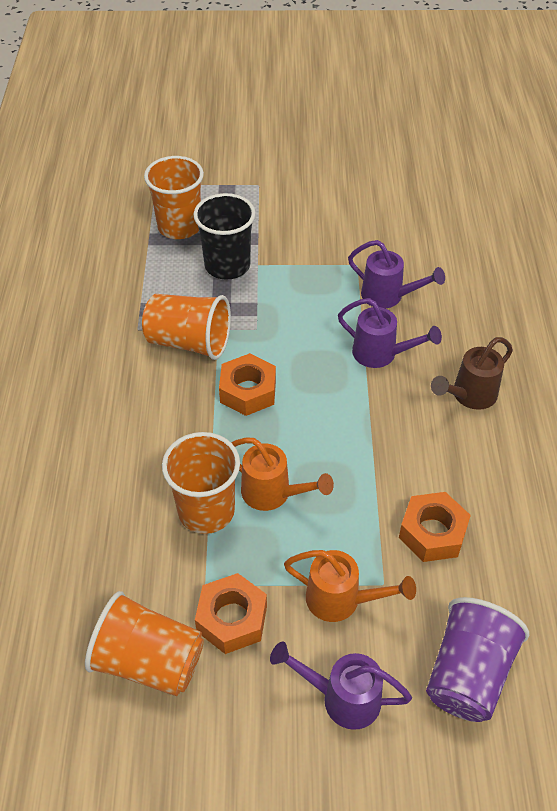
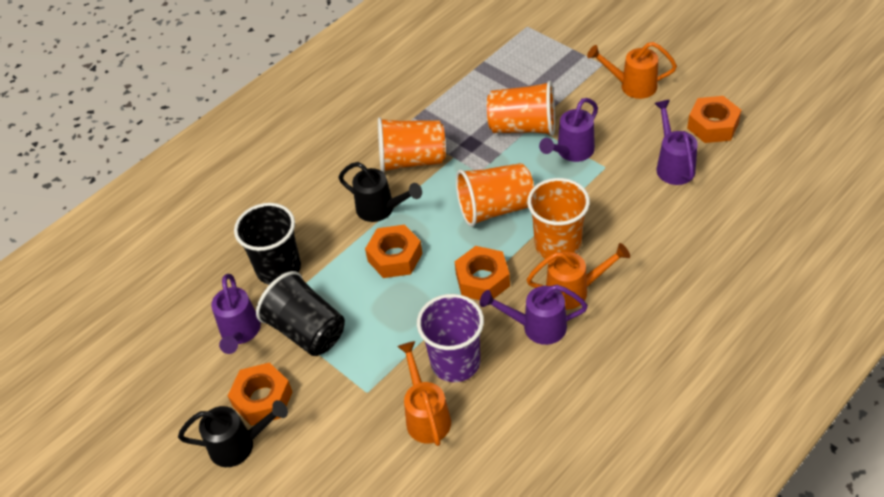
black cup: 1 -> 2
black watering can: 0 -> 2
brown watering can: 1 -> 0
orange nut: 3 -> 4
orange watering can: 2 -> 3
purple watering can: 3 -> 4

